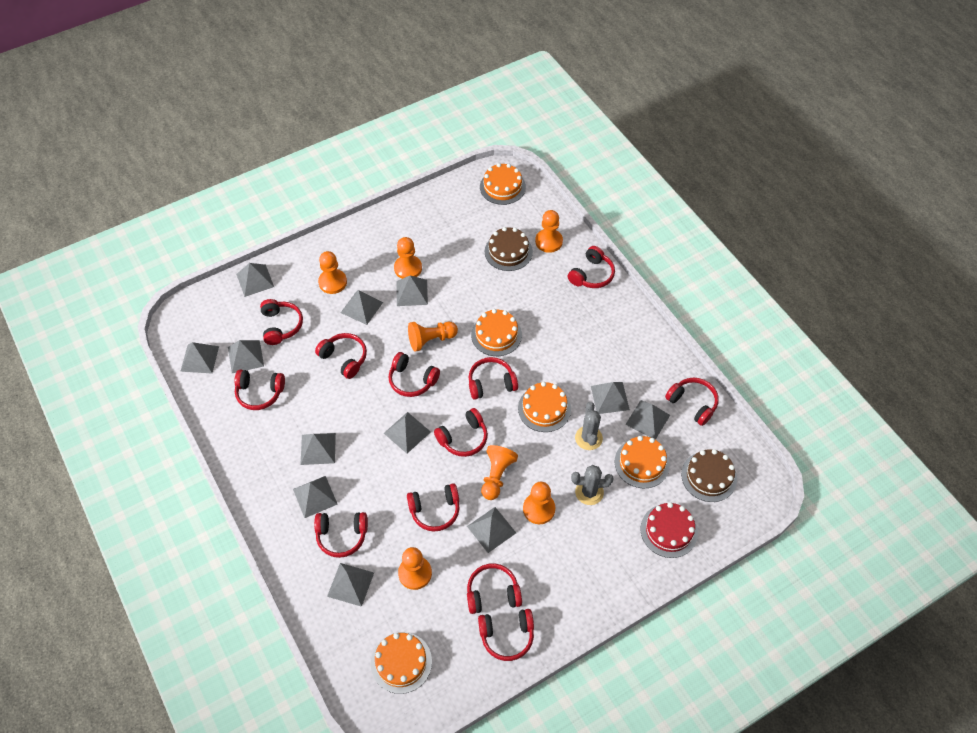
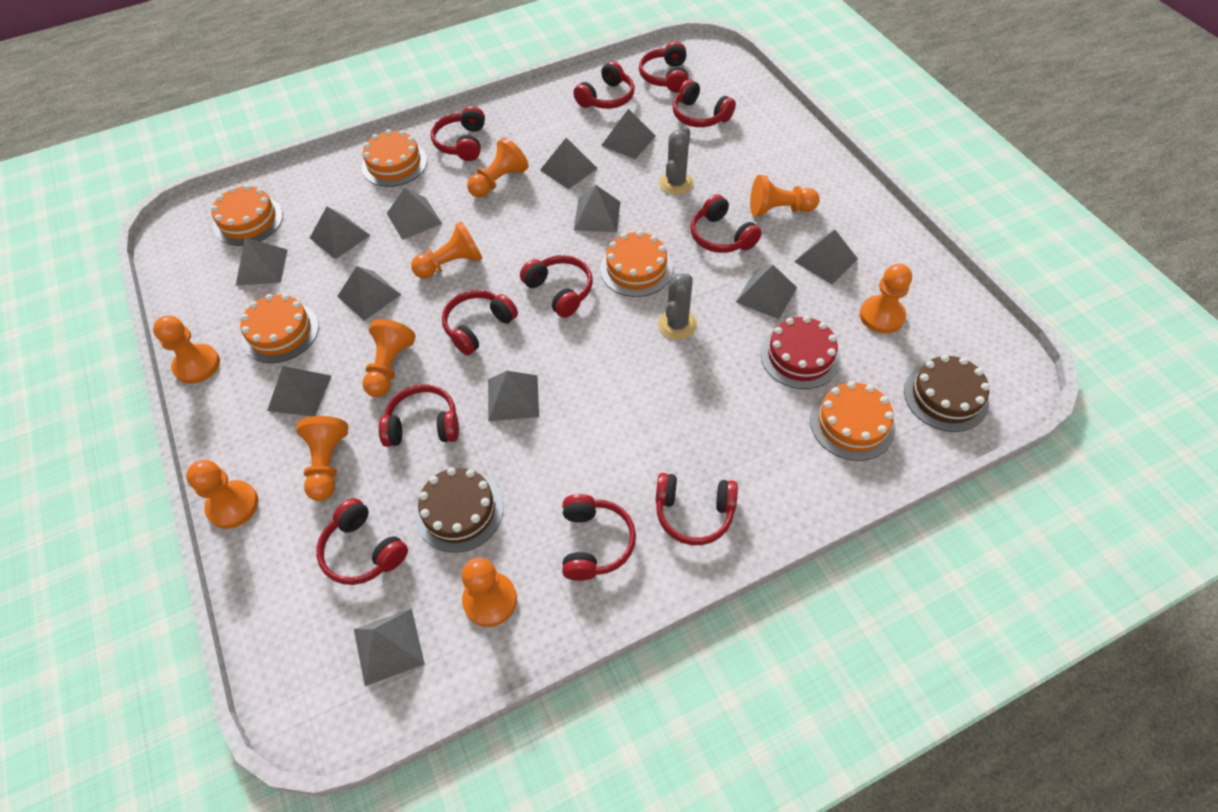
orange pawn: 7 -> 9
red headphones: 12 -> 11

